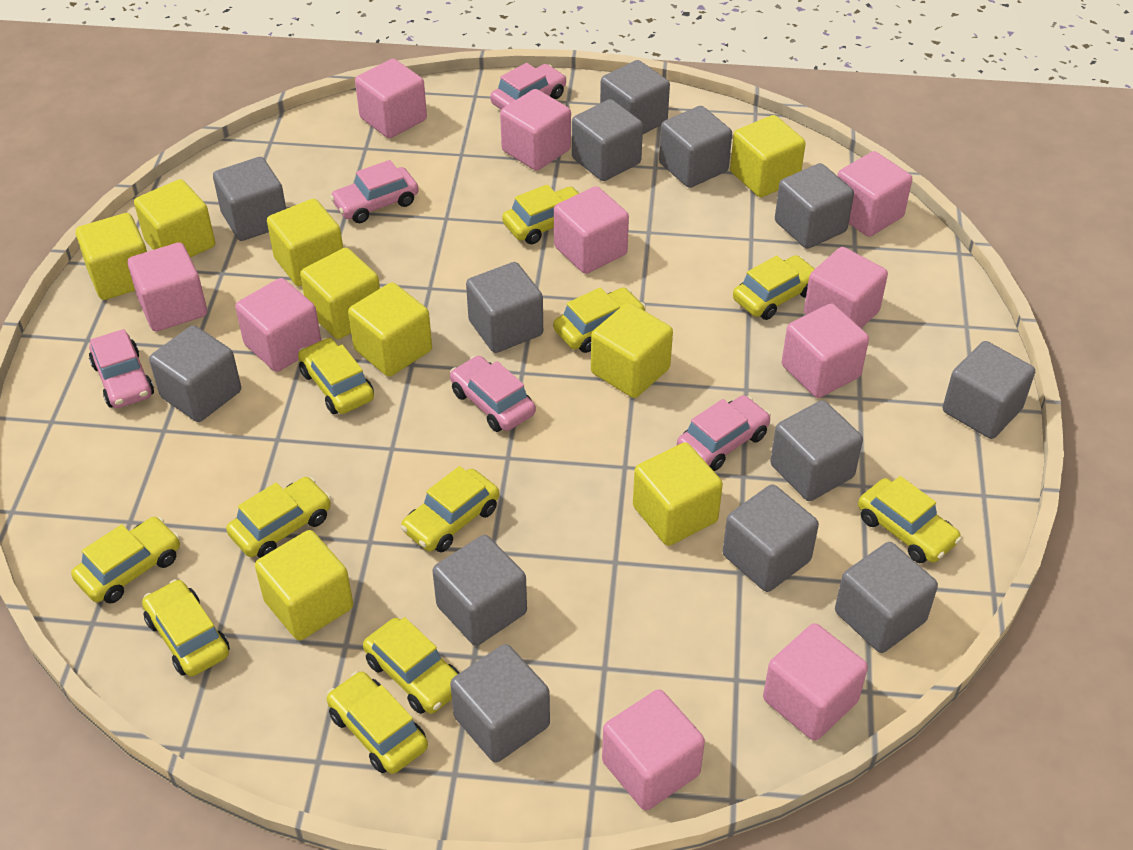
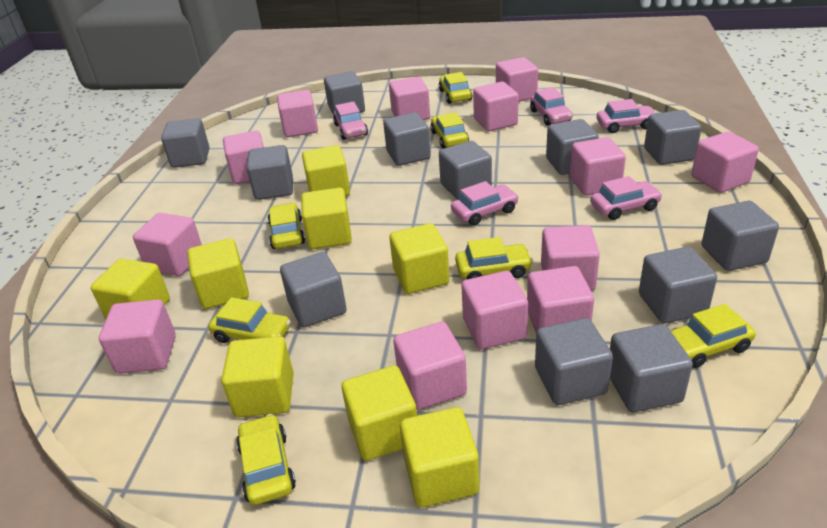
grey cube: 13 -> 12
pink cube: 10 -> 13
yellow car: 11 -> 7
yellow cube: 9 -> 8

